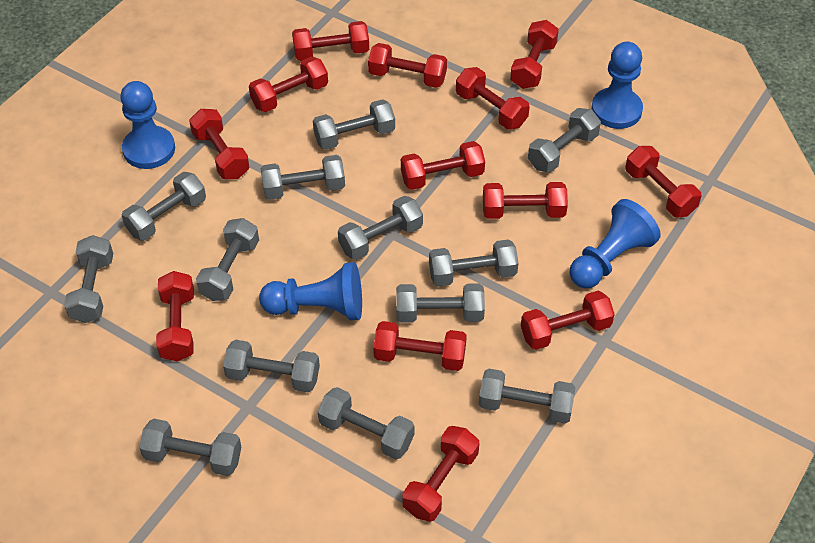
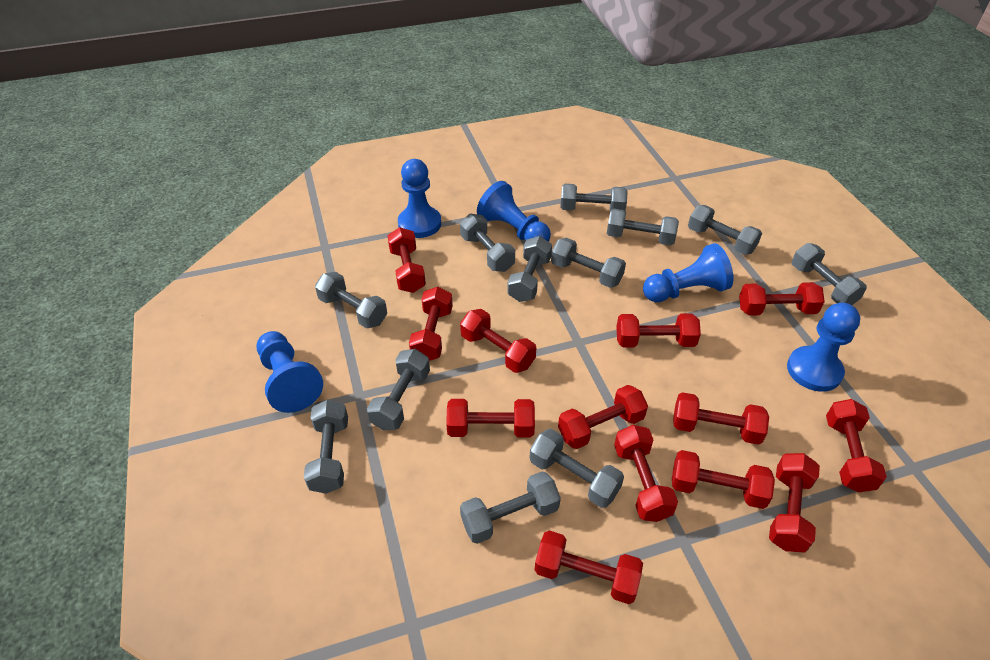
blue pawn: 4 -> 5
grey dumbbell: 13 -> 12

